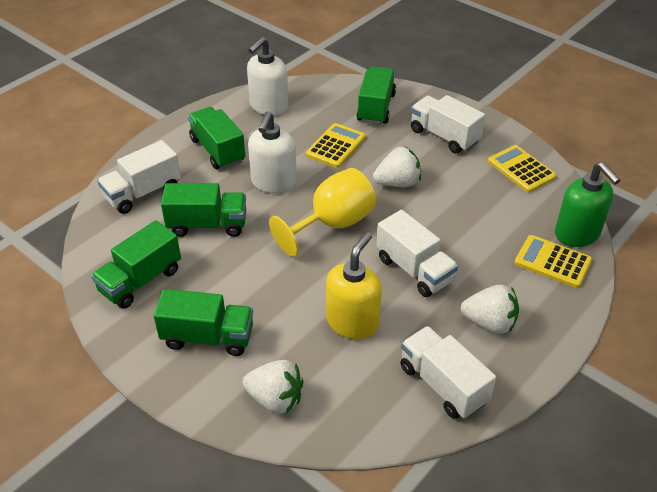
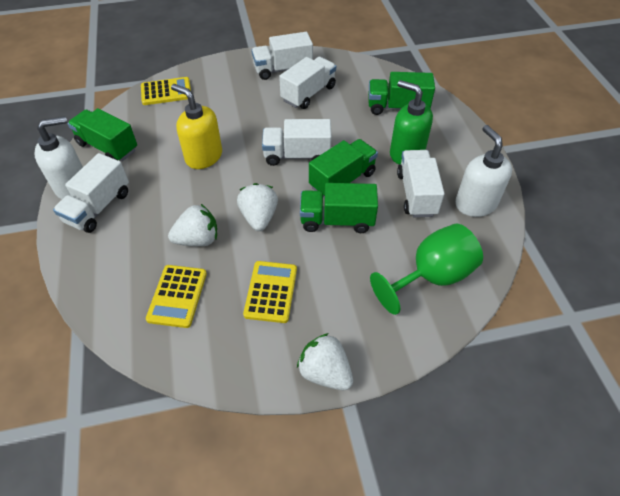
green goblet: 0 -> 1
green truck: 5 -> 4
white truck: 4 -> 5
yellow goblet: 1 -> 0

